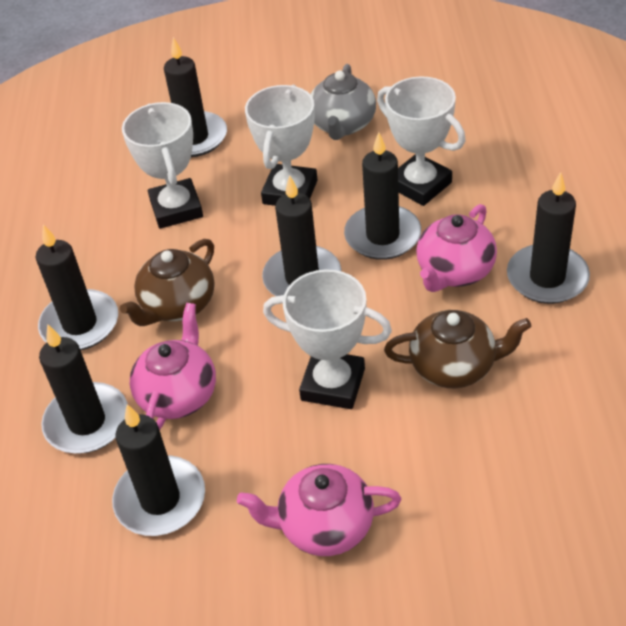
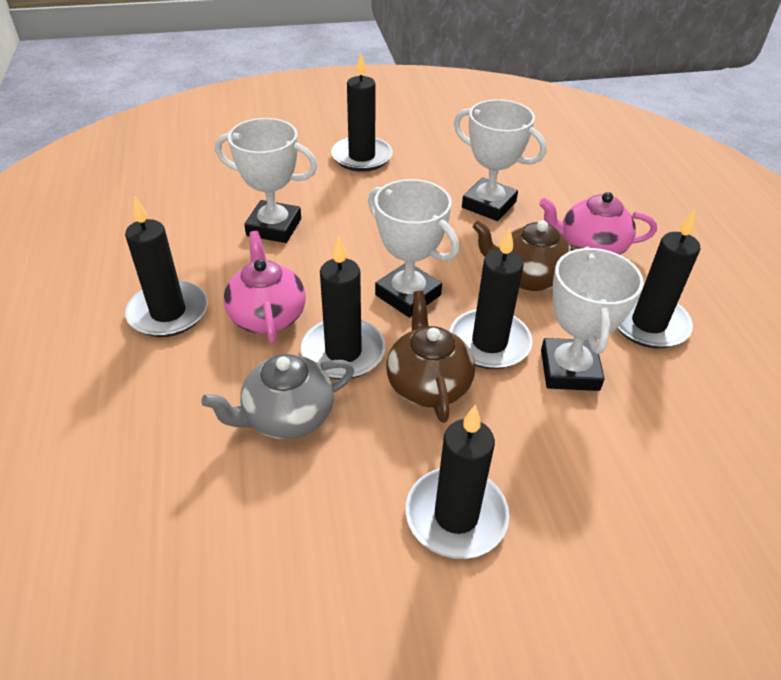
black candle: 7 -> 6
pink teapot: 3 -> 2

